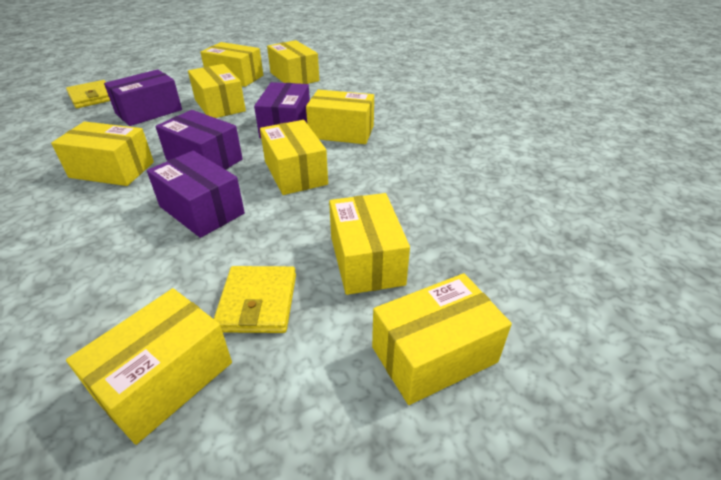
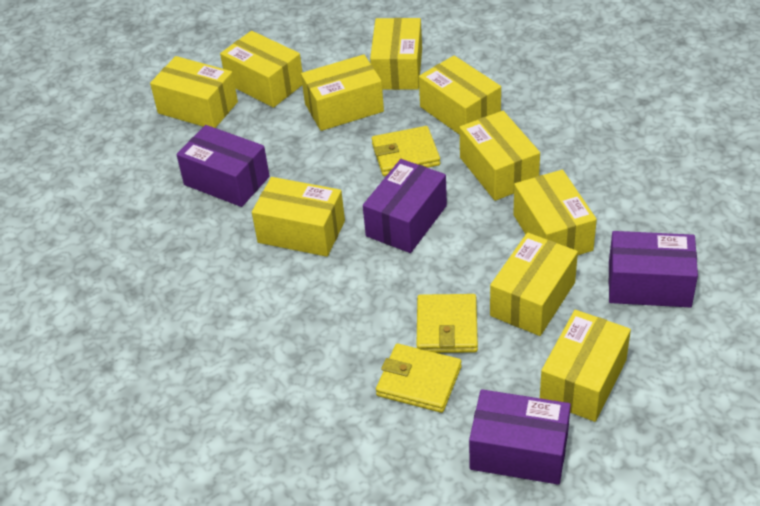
yellow box: 9 -> 10
yellow wallet: 2 -> 3

